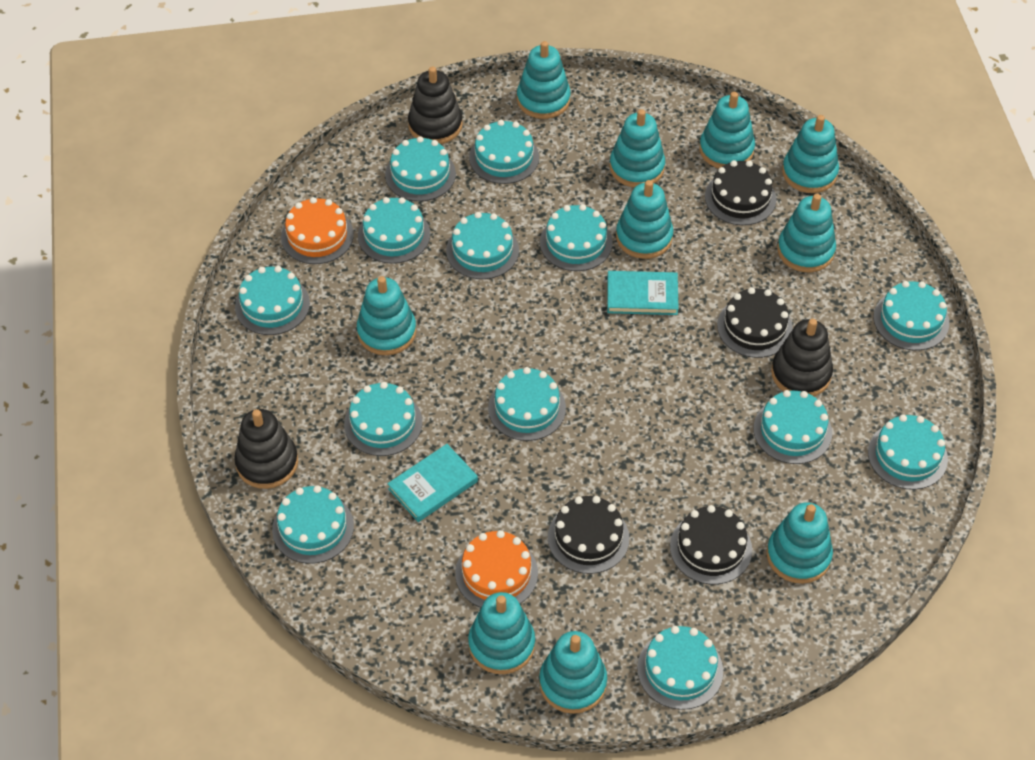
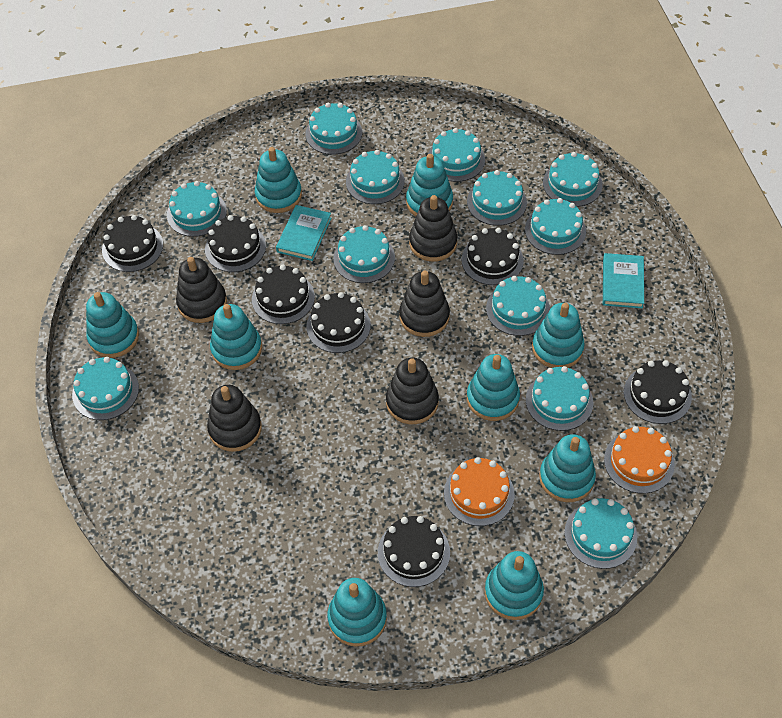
black cake: 4 -> 7
black stacking toy: 3 -> 5
turquoise cake: 13 -> 12
turquoise stacking toy: 10 -> 9

